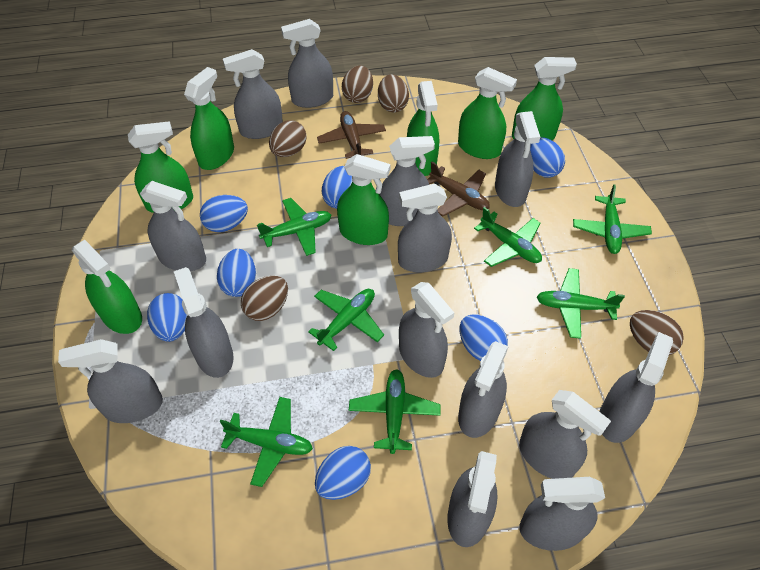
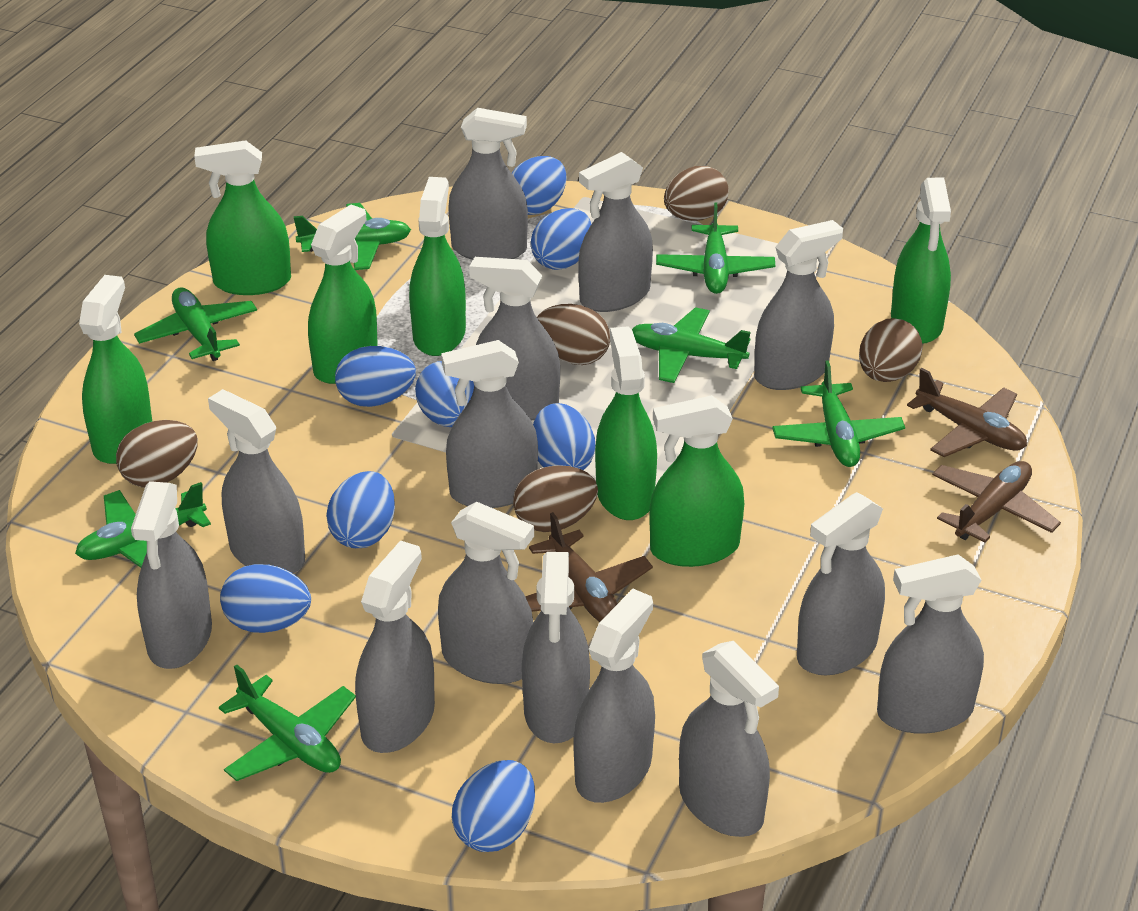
blue egg: 7 -> 8
brown plane: 2 -> 3

